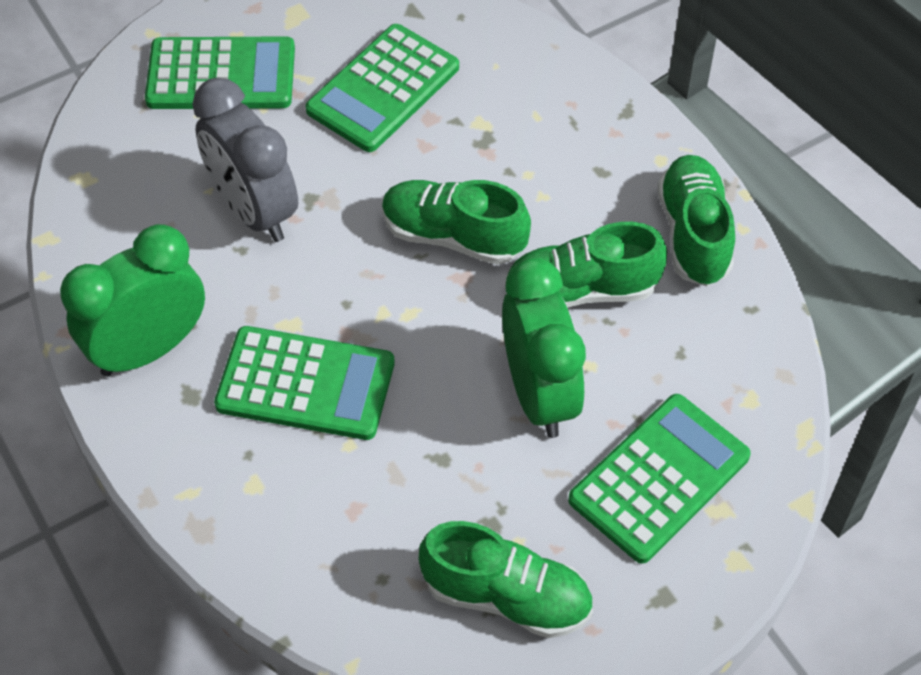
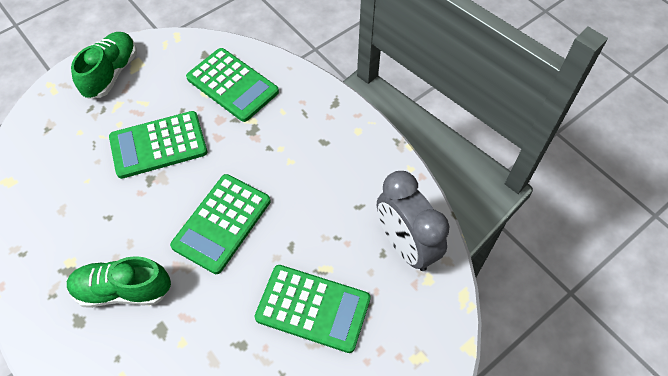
green clock: 2 -> 0
green shoe: 4 -> 2

